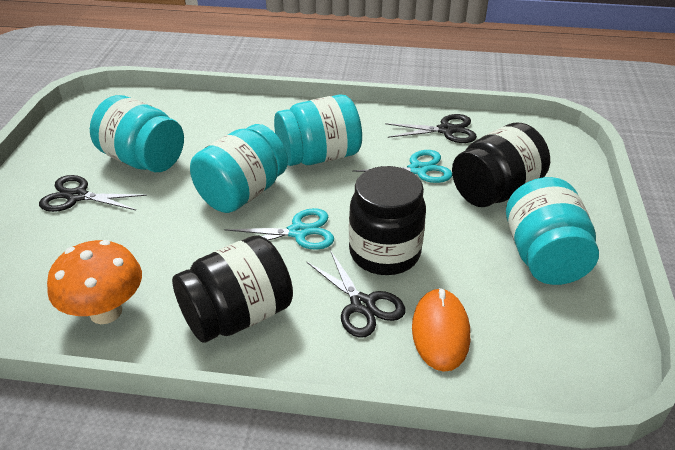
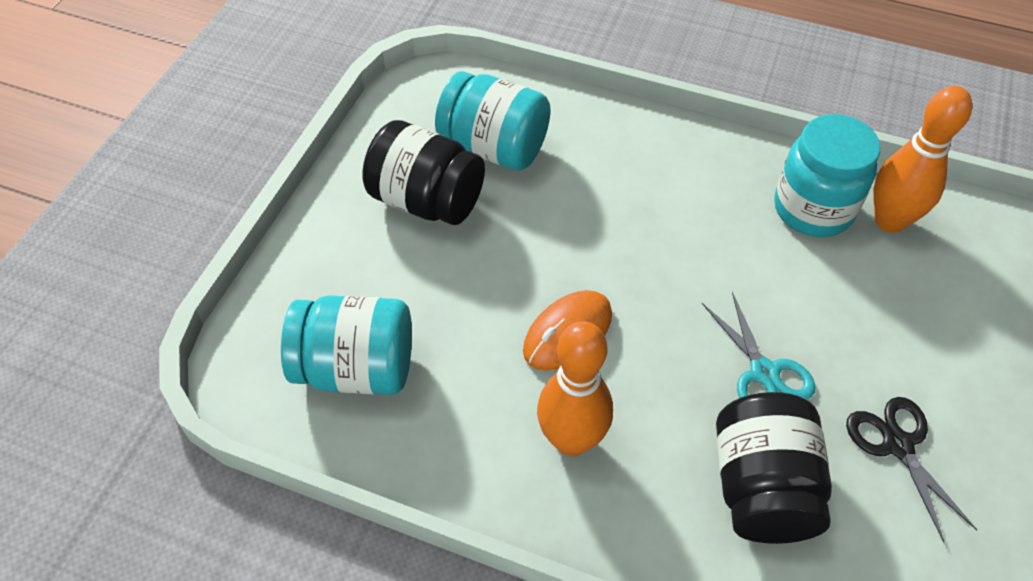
black jar: 3 -> 2
black scissors: 3 -> 1
orange bowling pin: 0 -> 2
orange mushroom: 1 -> 0
turquoise jar: 4 -> 3
turquoise scissors: 2 -> 1

